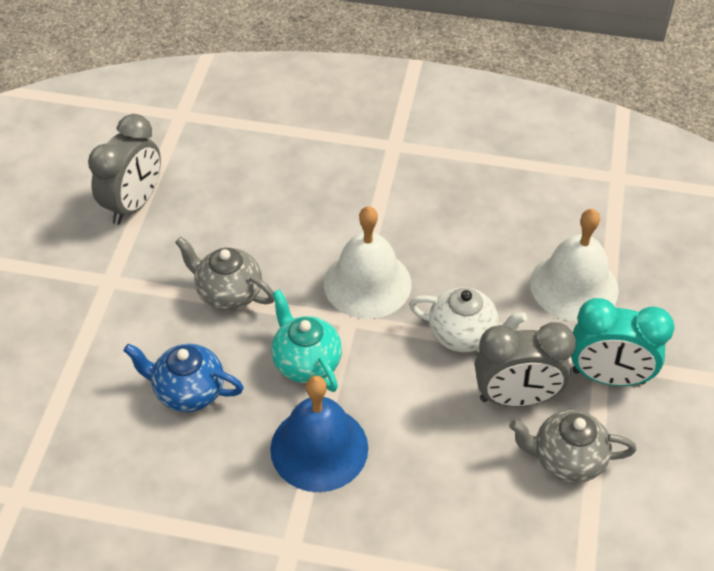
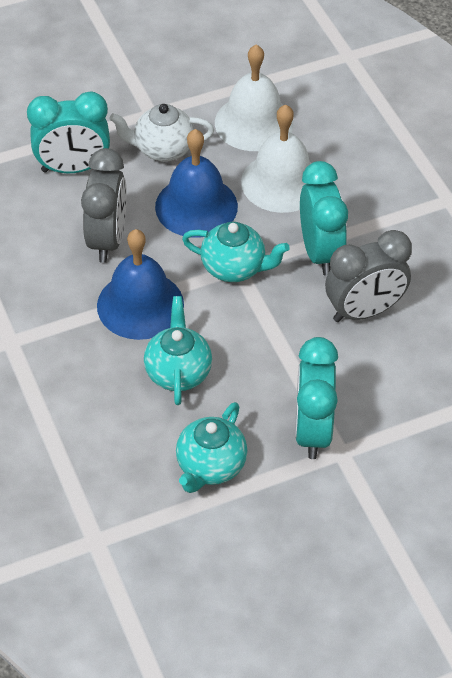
blue bell: 1 -> 2
blue teapot: 1 -> 0
grey teapot: 2 -> 0
turquoise clock: 1 -> 3
turquoise teapot: 1 -> 3

